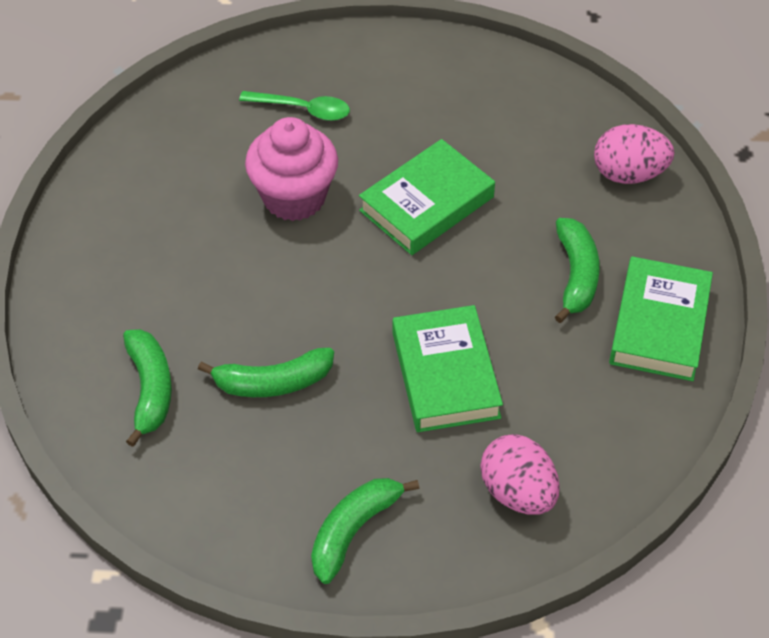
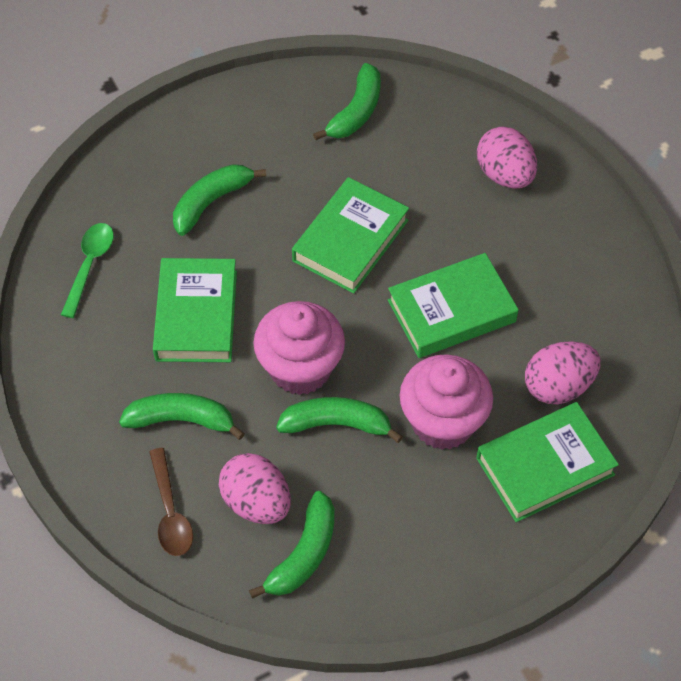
brown spoon: 0 -> 1
green banana: 4 -> 5
green book: 3 -> 4
pink cupcake: 1 -> 2
pink egg: 2 -> 3

